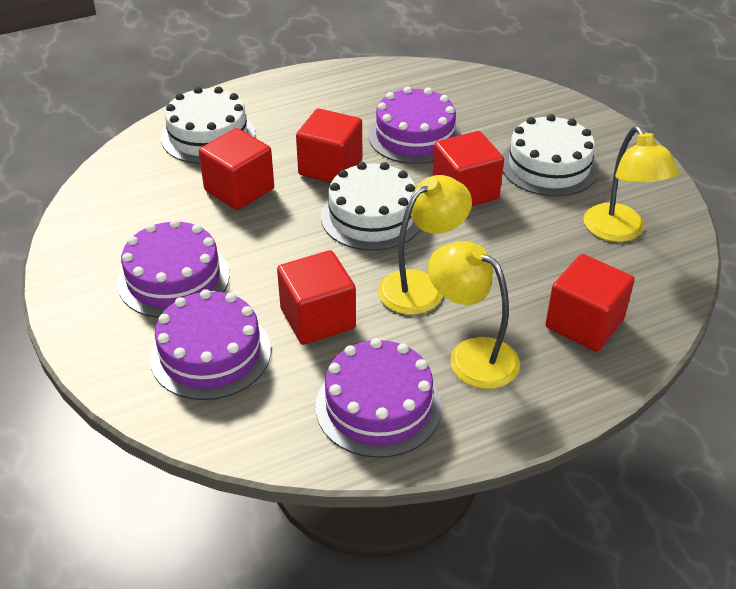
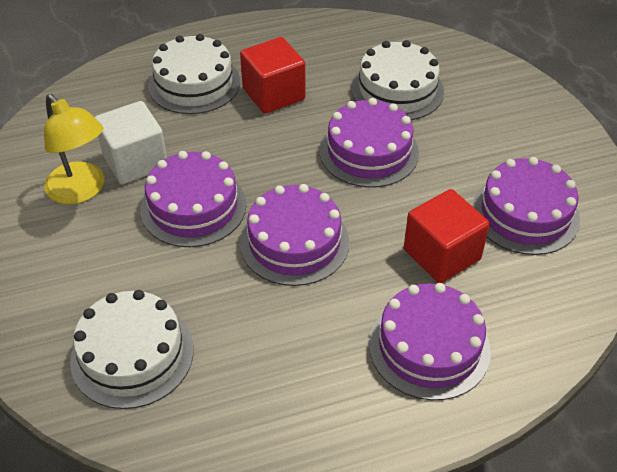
purple cake: 4 -> 5
red cube: 5 -> 2
white cube: 0 -> 1
yellow lamp: 3 -> 1

